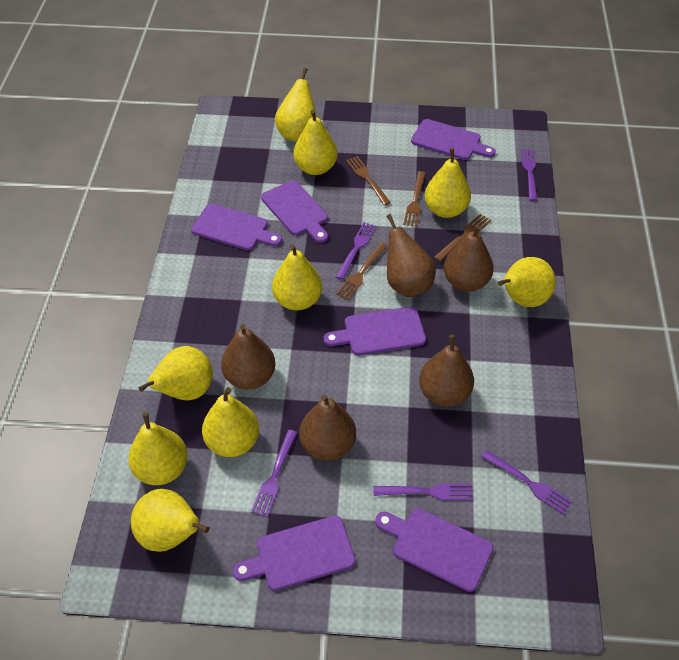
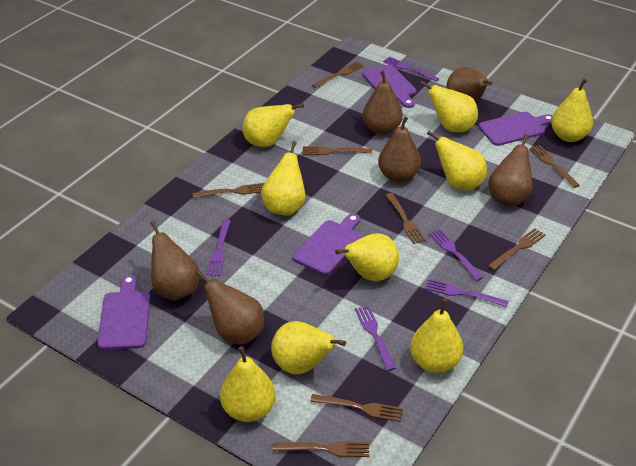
brown fork: 4 -> 8
brown pear: 5 -> 6
purple cutting board: 6 -> 4

